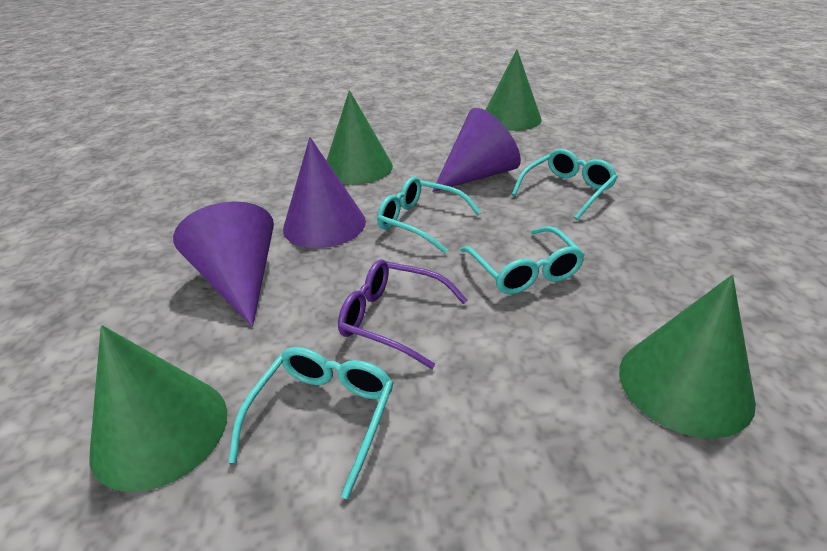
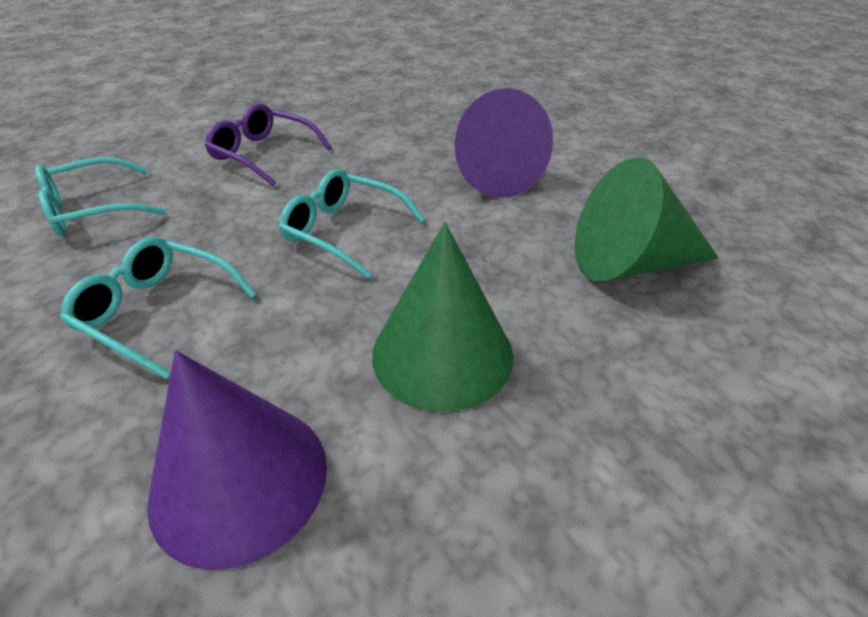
green cone: 4 -> 2
purple cone: 3 -> 2
turquoise glasses: 4 -> 3

